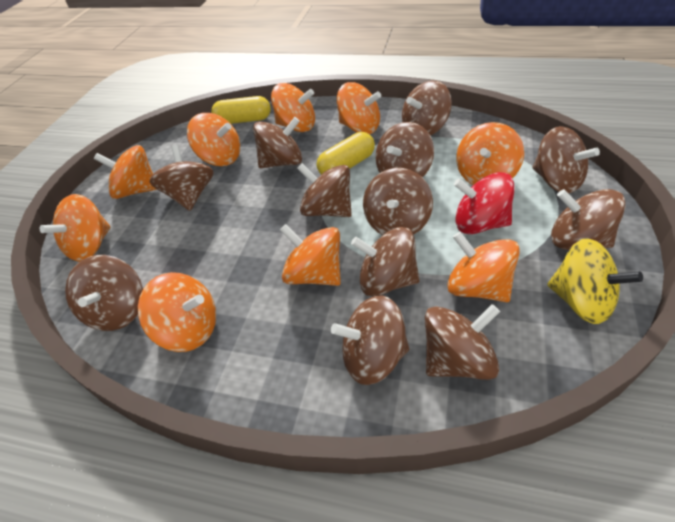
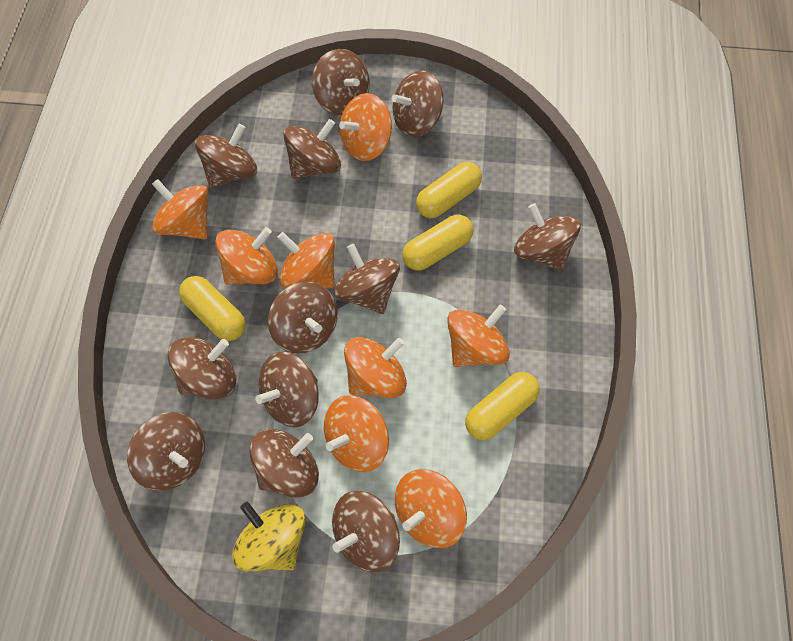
orange spinning top: 9 -> 8
red spinning top: 1 -> 0
yellow capsule: 2 -> 4

